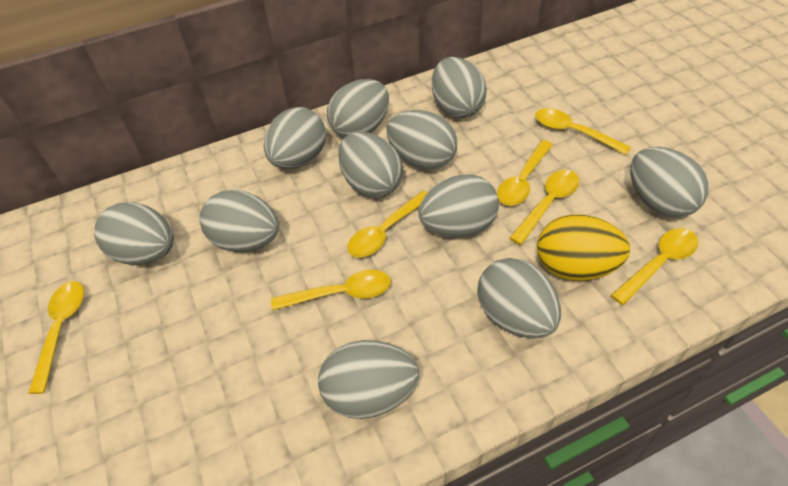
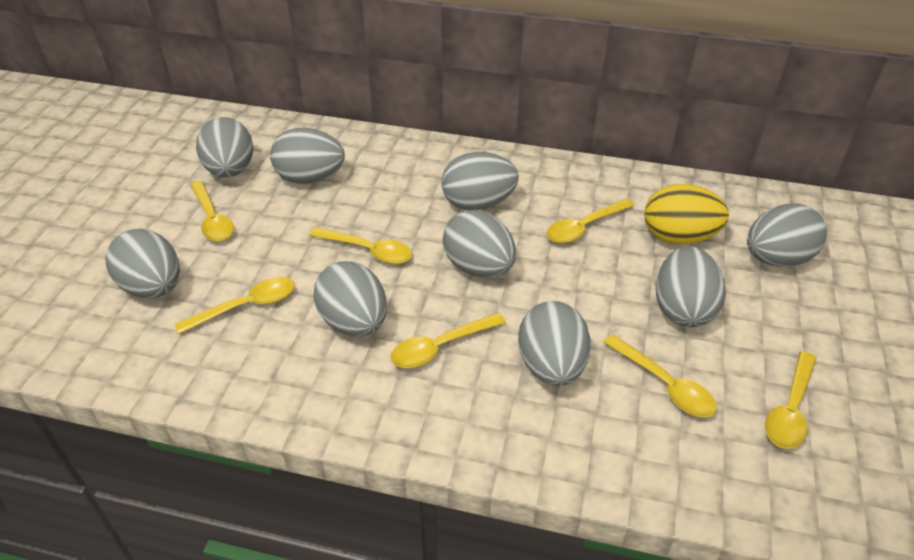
grey egg: 11 -> 9

